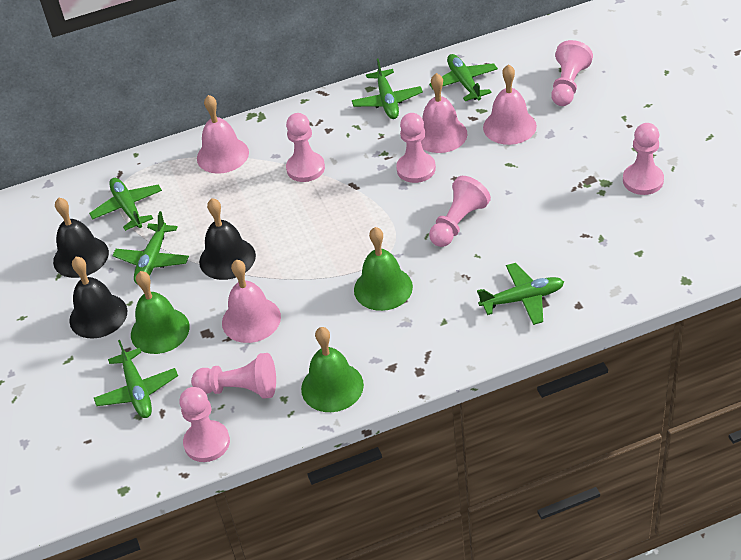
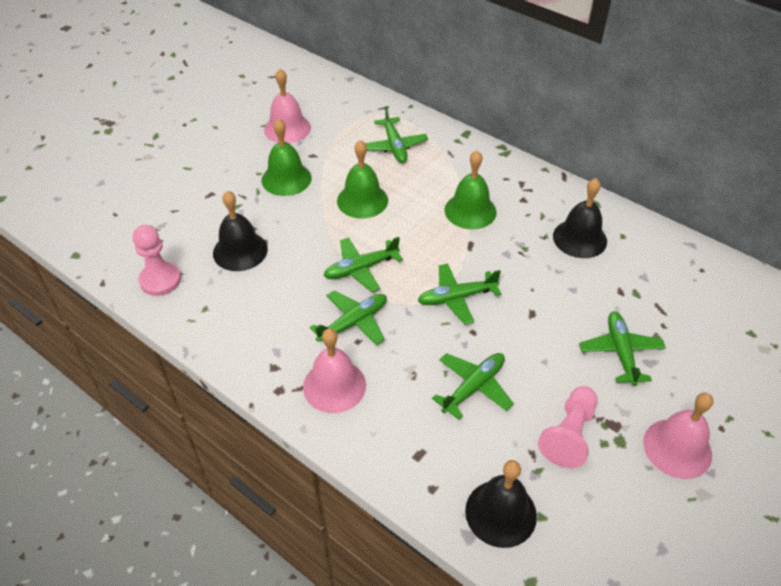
pink bell: 4 -> 3
pink pawn: 7 -> 2

